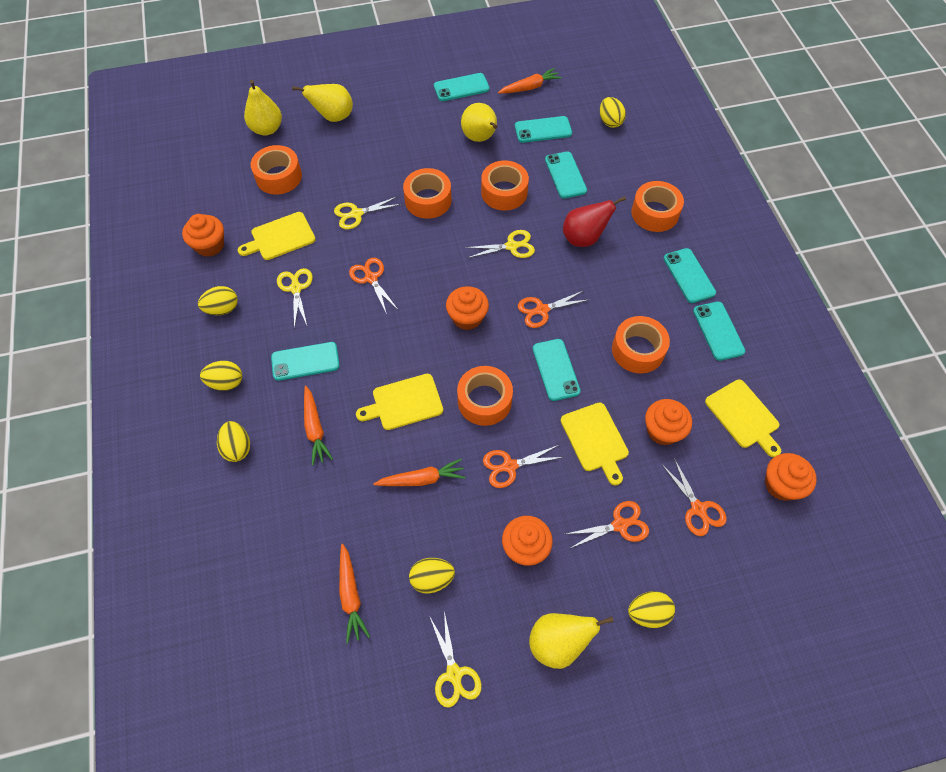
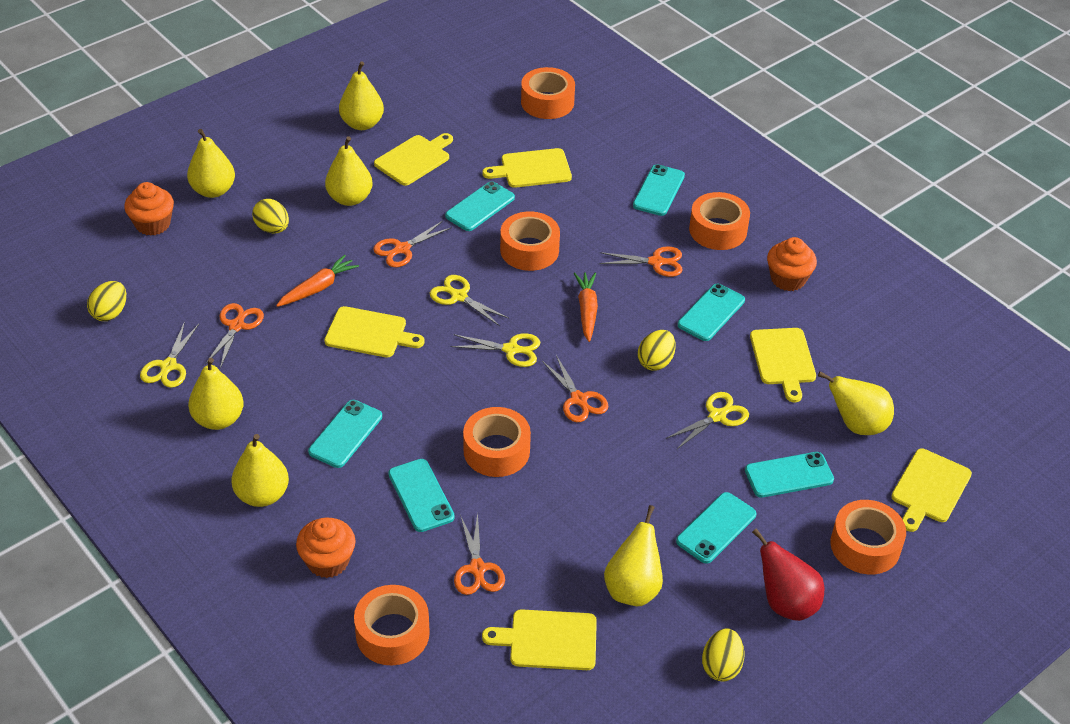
orange carrot: 4 -> 2
orange cupcake: 5 -> 3
yellow cutting board: 4 -> 6
yellow egg: 6 -> 4
yellow pear: 4 -> 7

